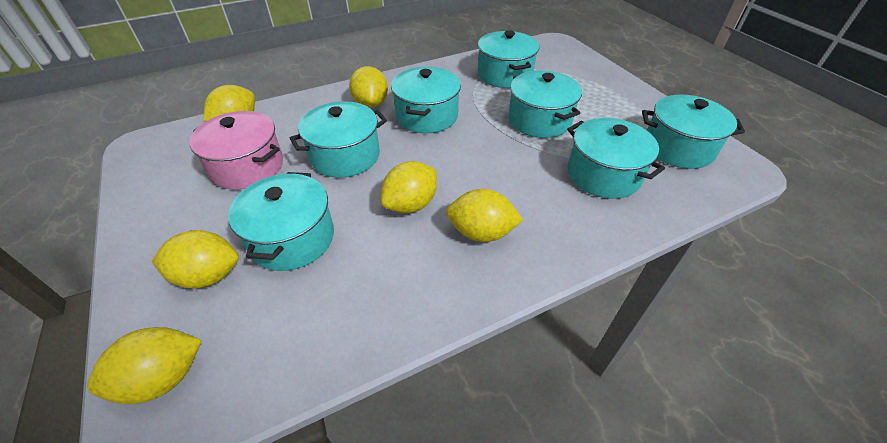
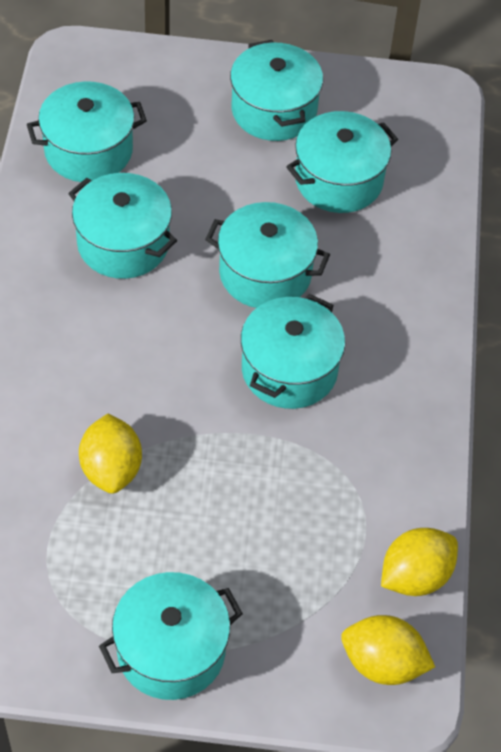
pink pot: 1 -> 0
yellow lemon: 6 -> 3

